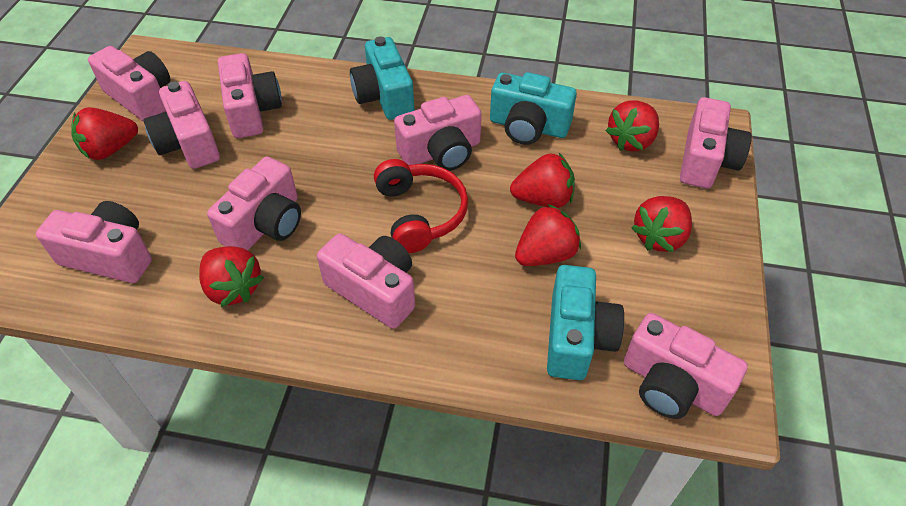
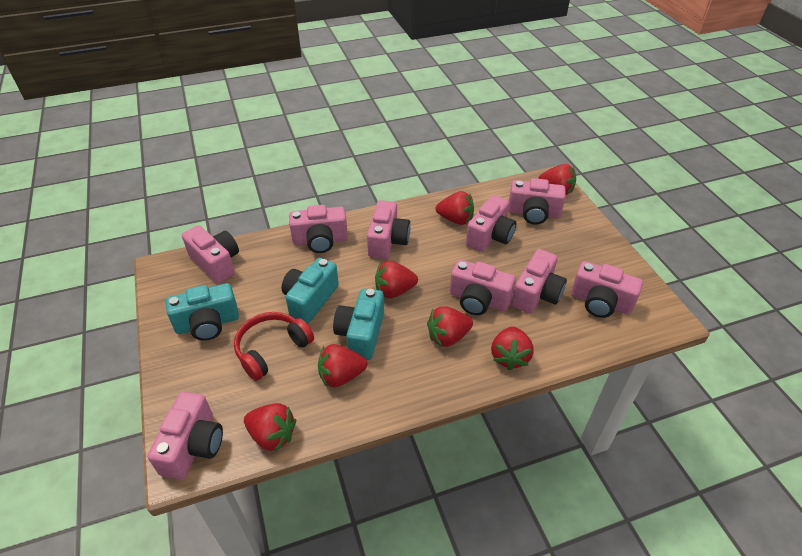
red strawberry: 6 -> 7

